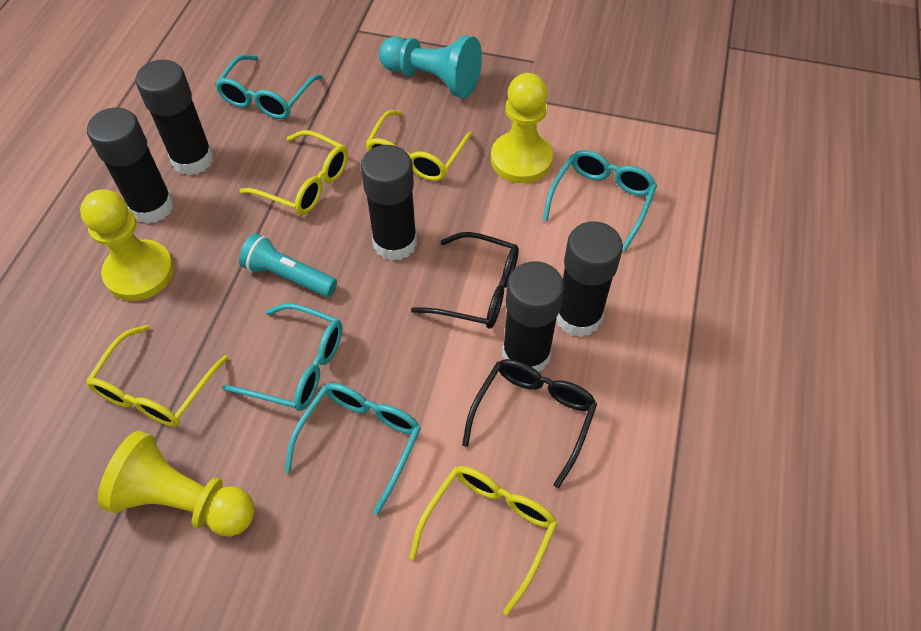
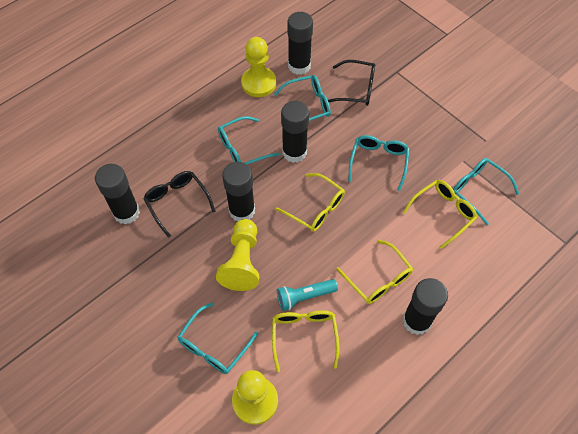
turquoise glasses: 4 -> 5
turquoise pawn: 1 -> 0

